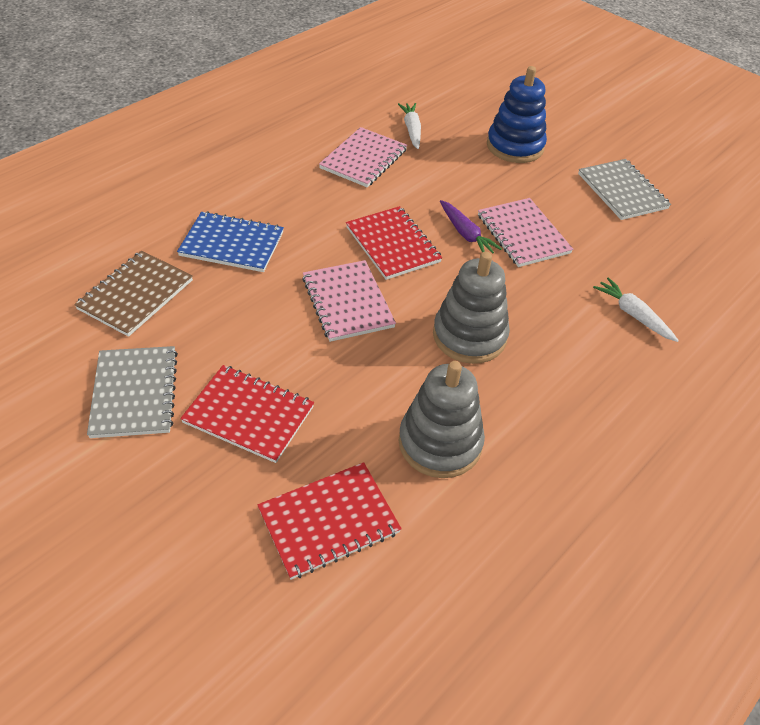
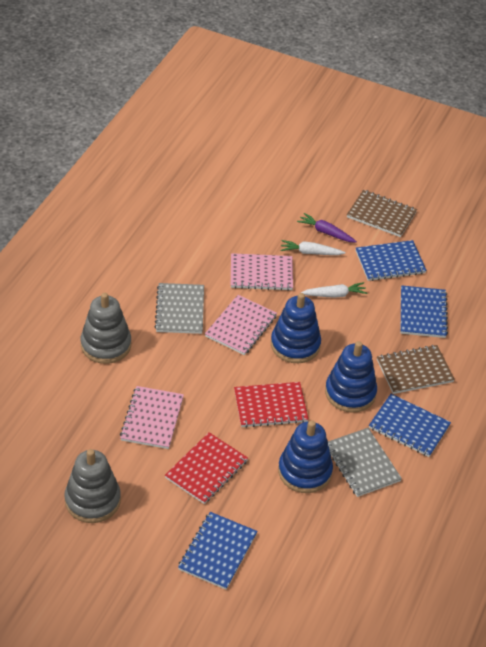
blue notebook: 1 -> 4
blue stacking toy: 1 -> 3
brown notebook: 1 -> 2
red notebook: 3 -> 2

